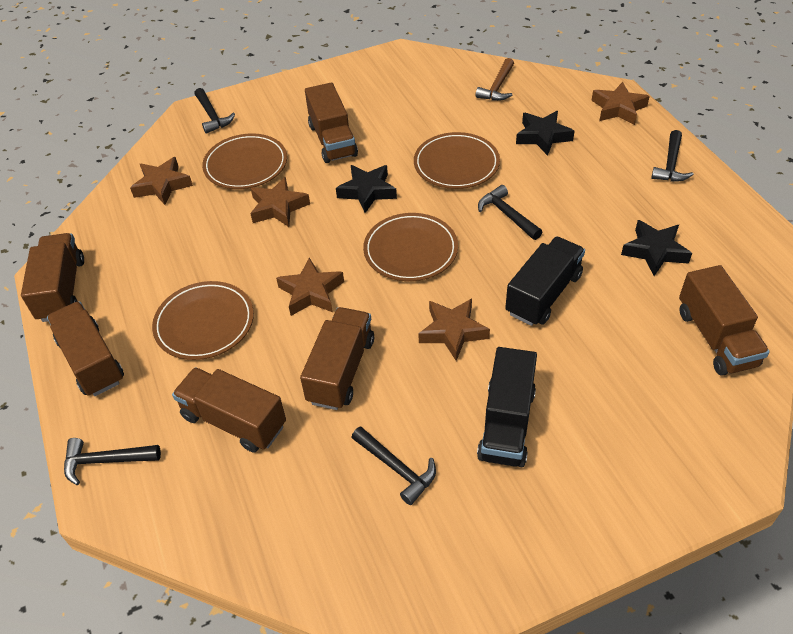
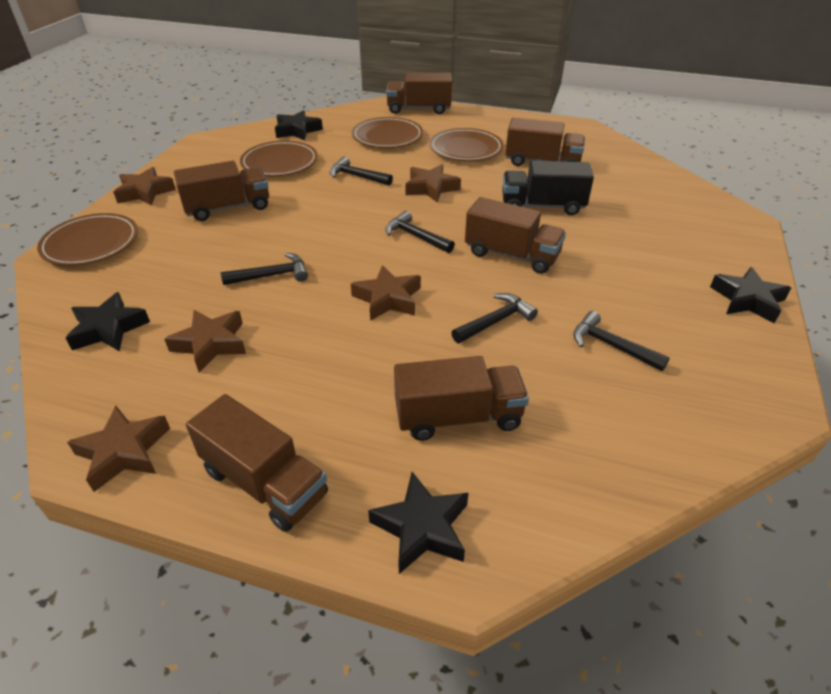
black star: 3 -> 4
black truck: 2 -> 1
brown hammer: 1 -> 0

